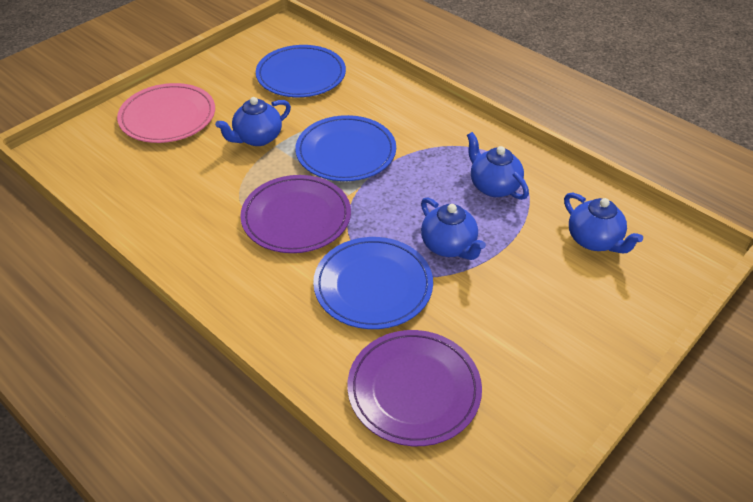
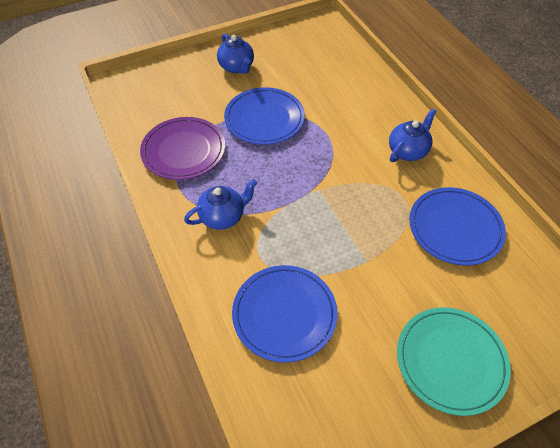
blue teapot: 4 -> 3
pink plate: 1 -> 0
purple plate: 2 -> 1
turquoise plate: 0 -> 1

